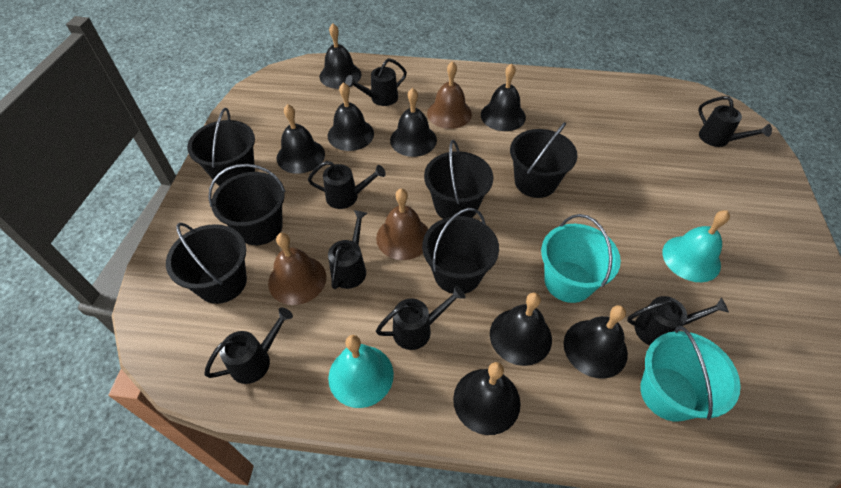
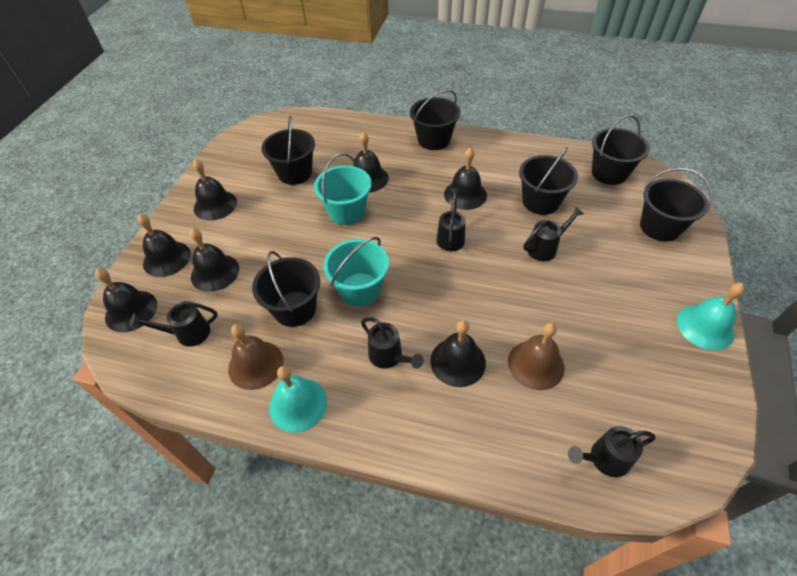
black bell: 8 -> 7
black watering can: 7 -> 5
brown bell: 3 -> 2

